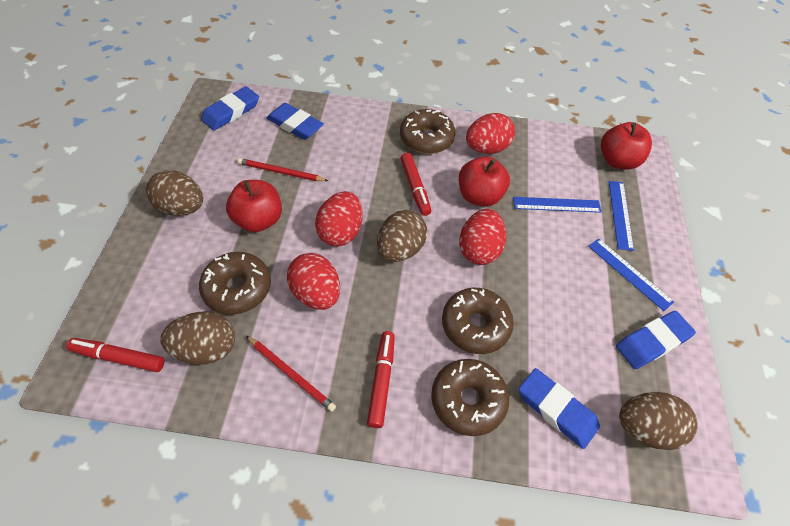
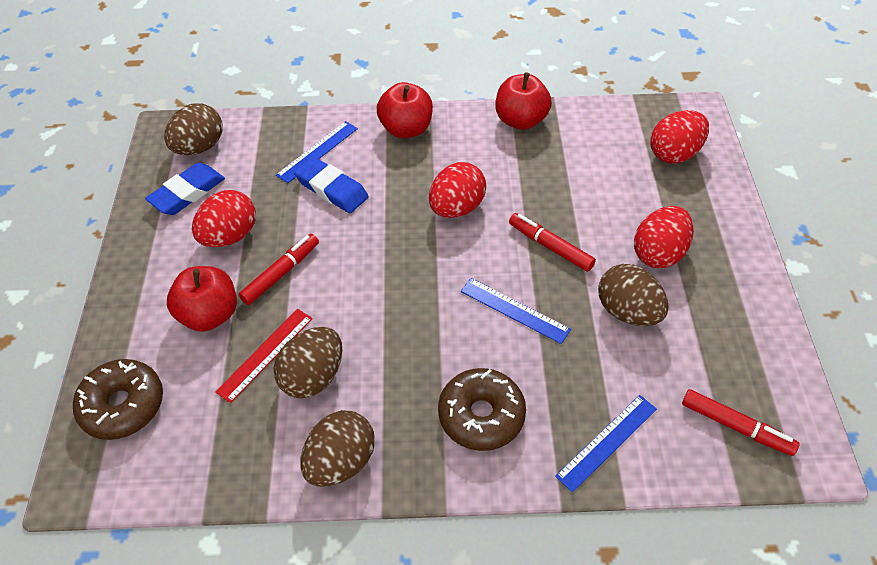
blue eraser: 4 -> 2
brown donut: 4 -> 2
red pencil: 2 -> 0
red ruler: 0 -> 1

